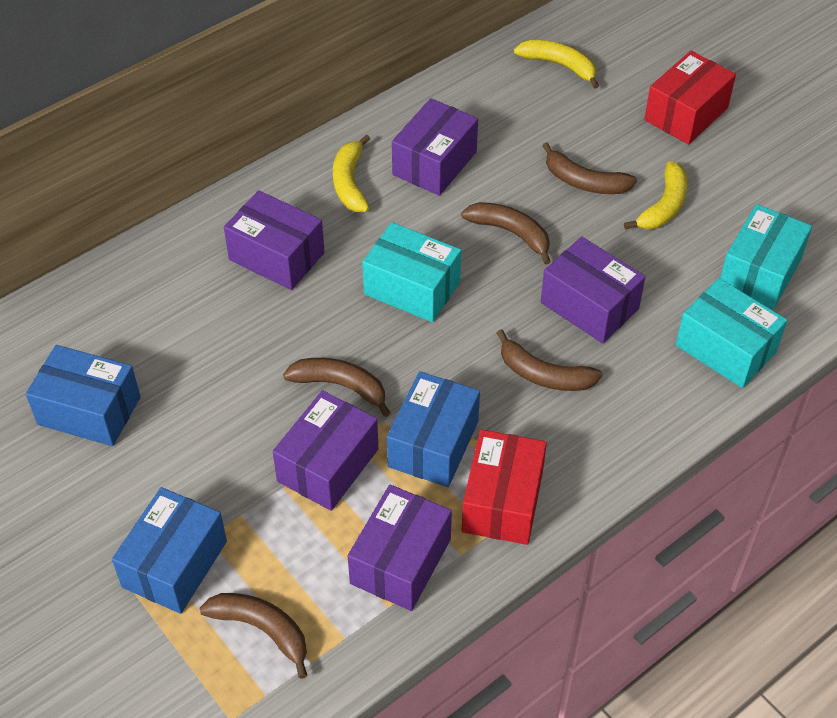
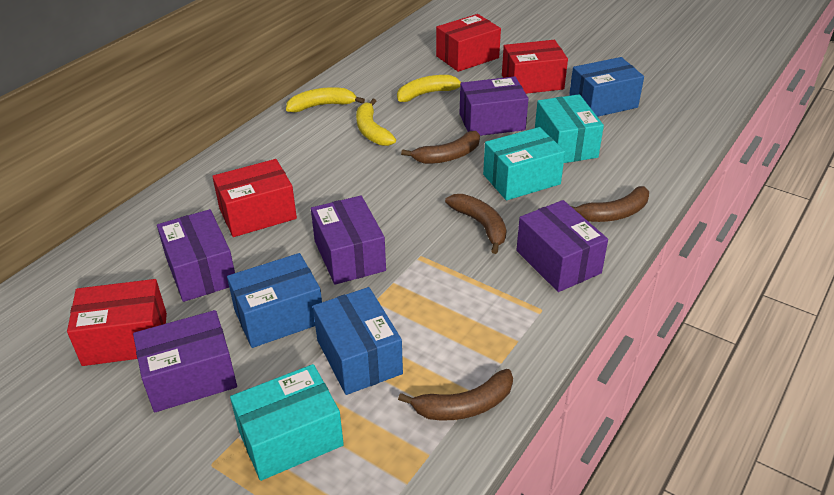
brown banana: 5 -> 4
red box: 2 -> 4

